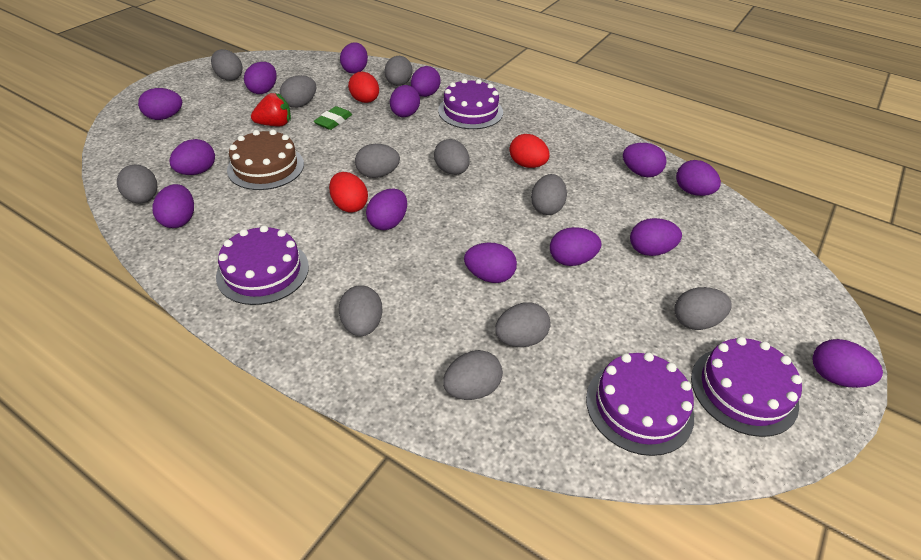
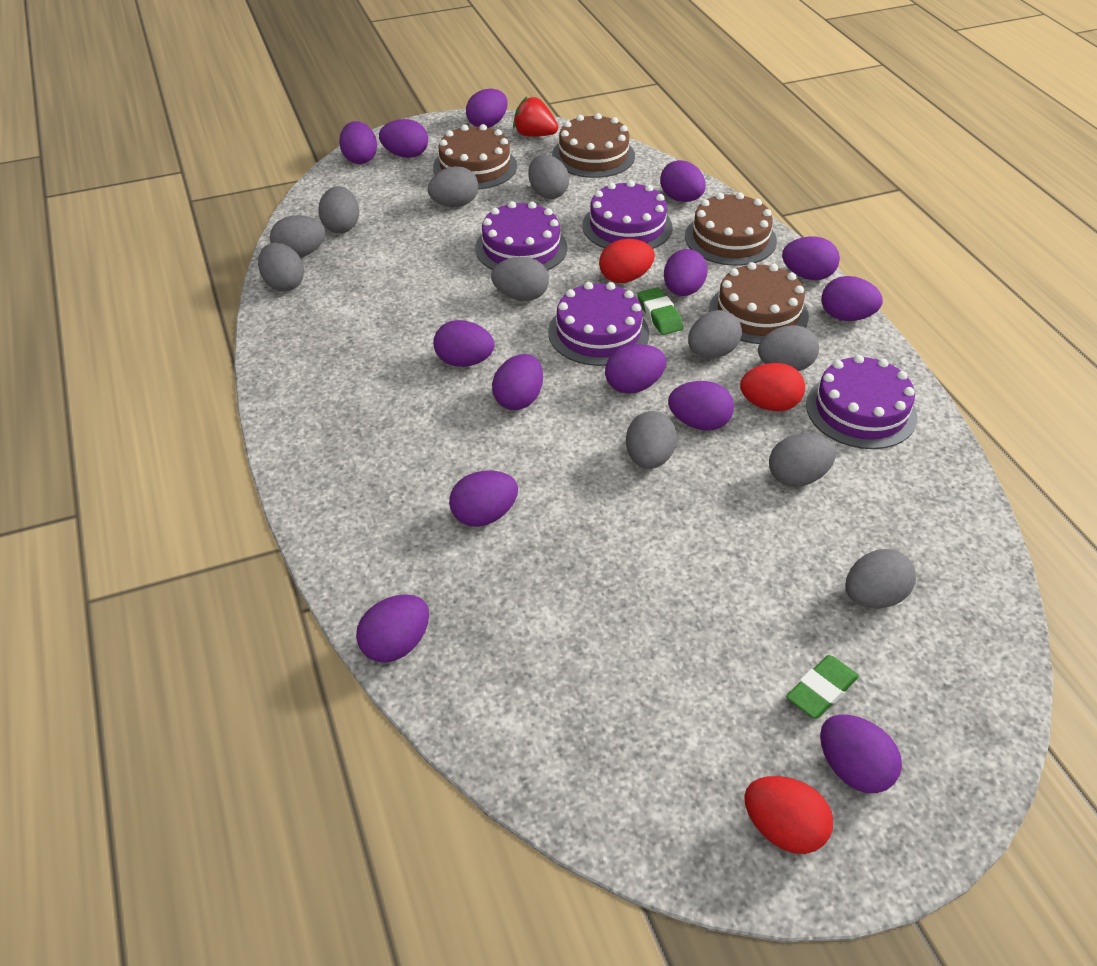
brown cake: 1 -> 4
green eraser: 1 -> 2

